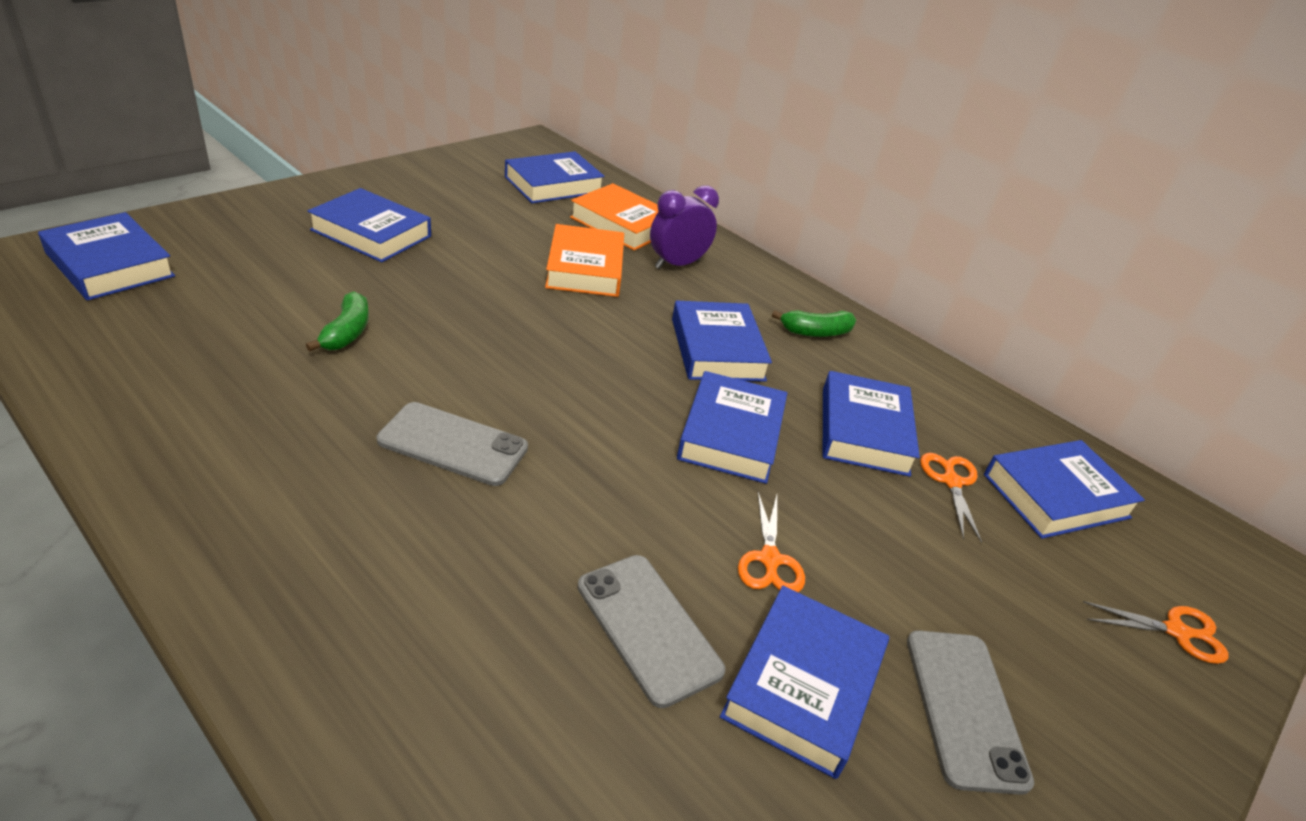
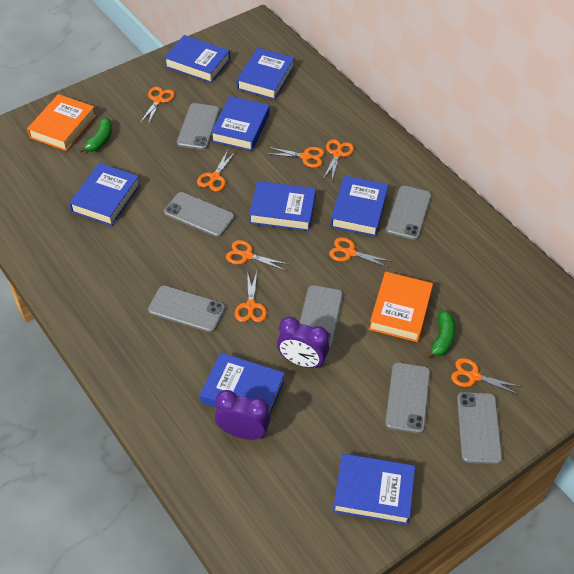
grey phone: 3 -> 7
orange scissors: 3 -> 8
purple clock: 1 -> 2

